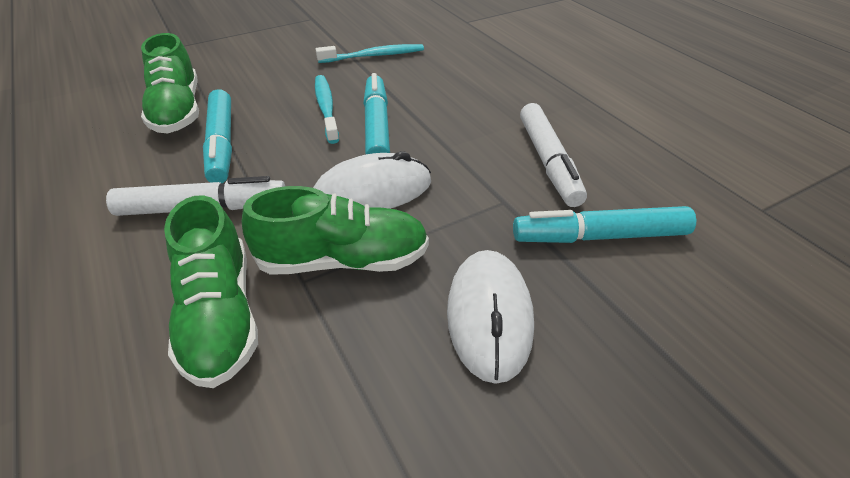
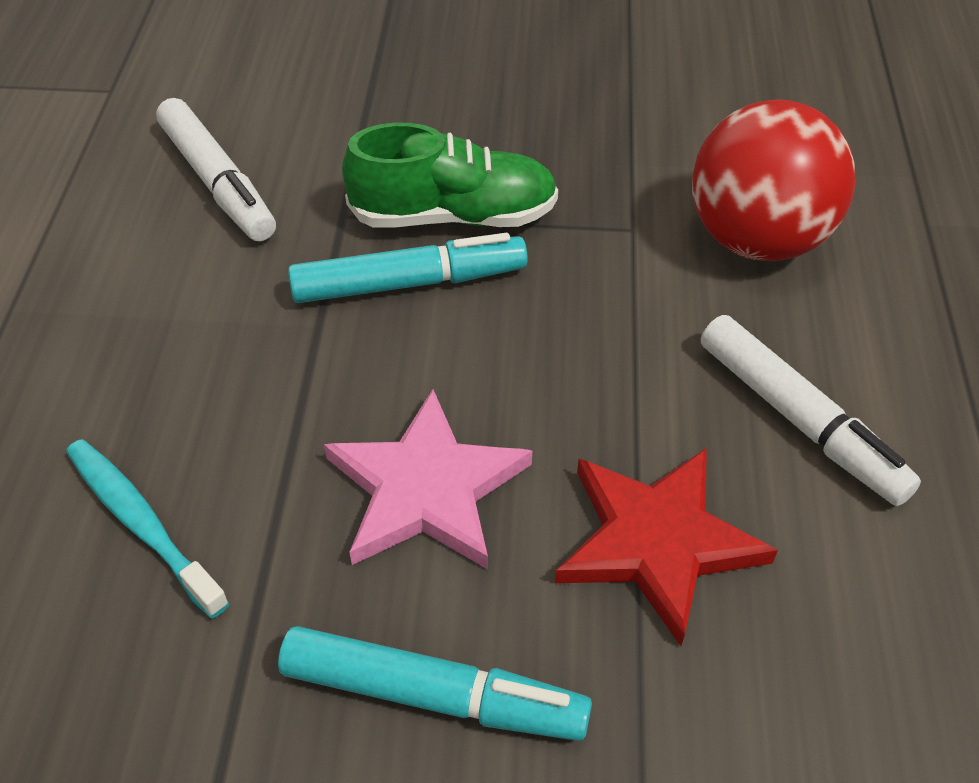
green shoe: 3 -> 1
pink star: 0 -> 1
red ball: 0 -> 1
red star: 0 -> 1
turquoise marker: 3 -> 2
turquoise toothbrush: 2 -> 1
white mouse: 2 -> 0

